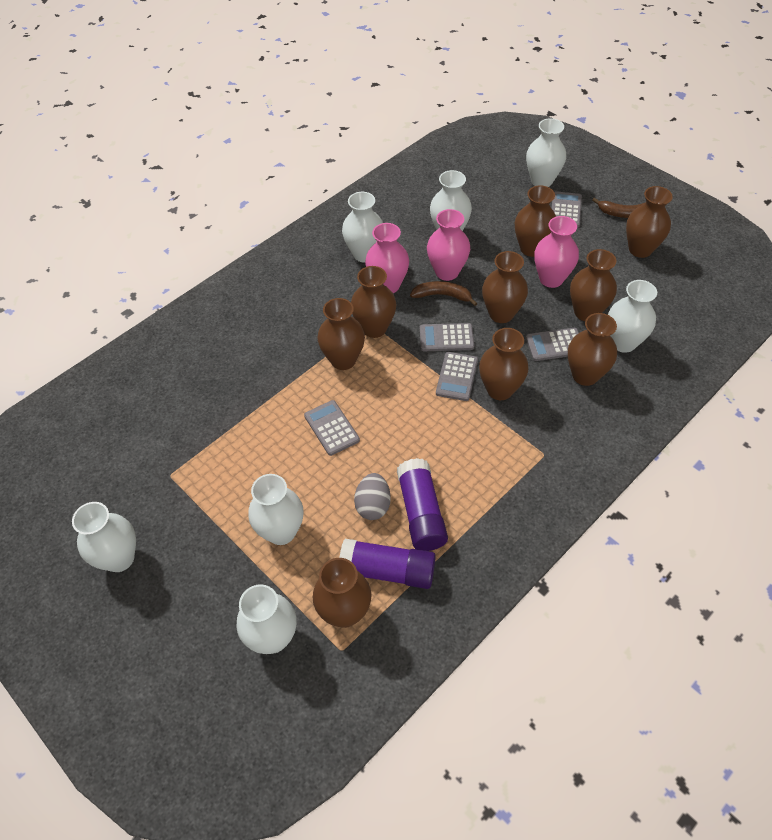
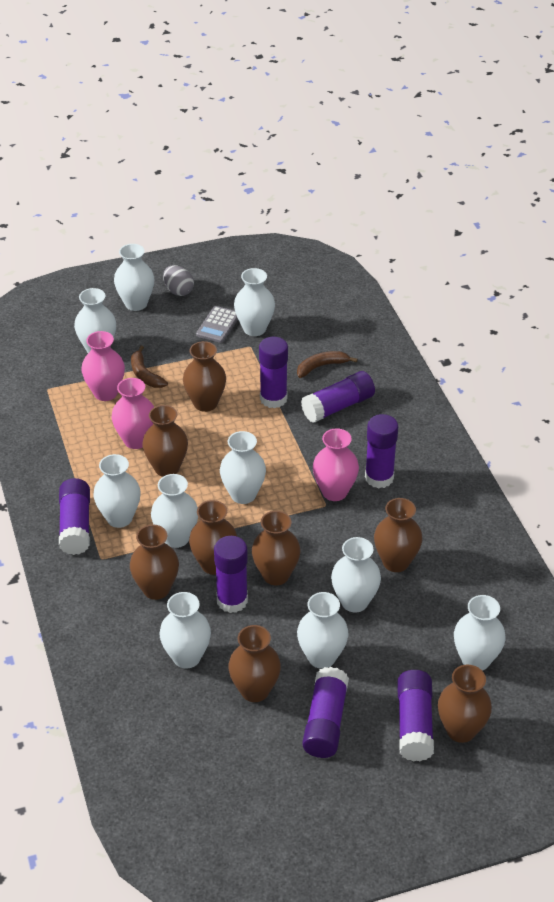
brown vase: 9 -> 8
grey calculator: 5 -> 1
purple glue stick: 2 -> 7
white vase: 7 -> 10

